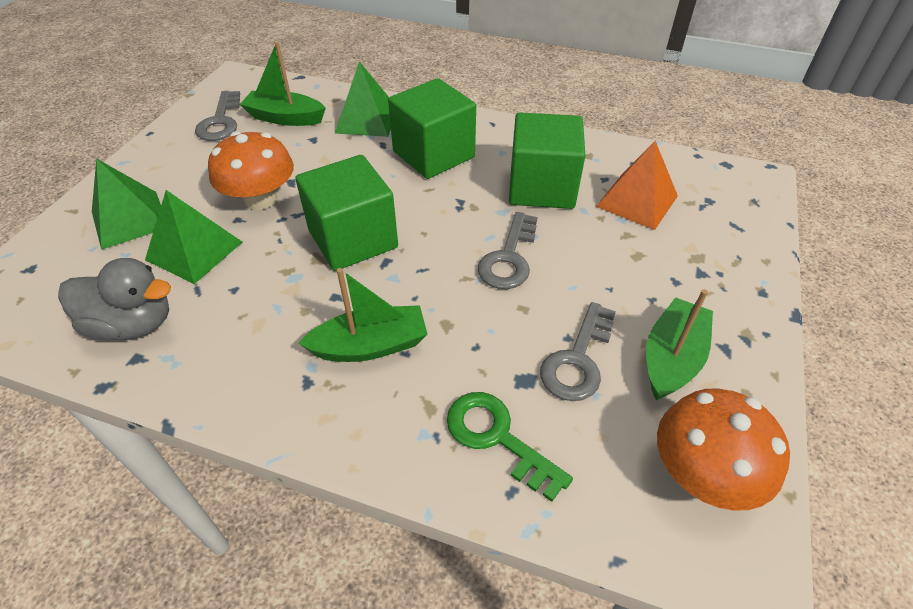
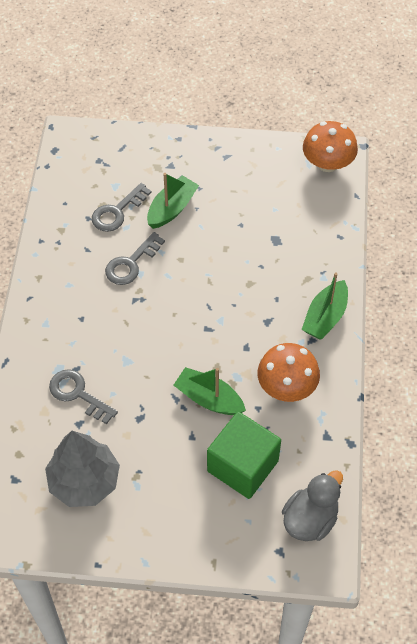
green cube: 3 -> 1
green key: 1 -> 0
green pyramid: 3 -> 0
grey tree: 0 -> 1
orange pyramid: 1 -> 0

